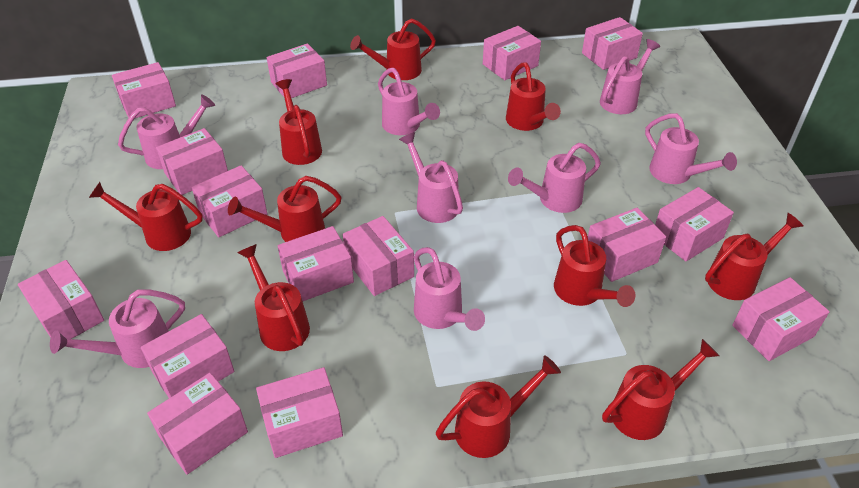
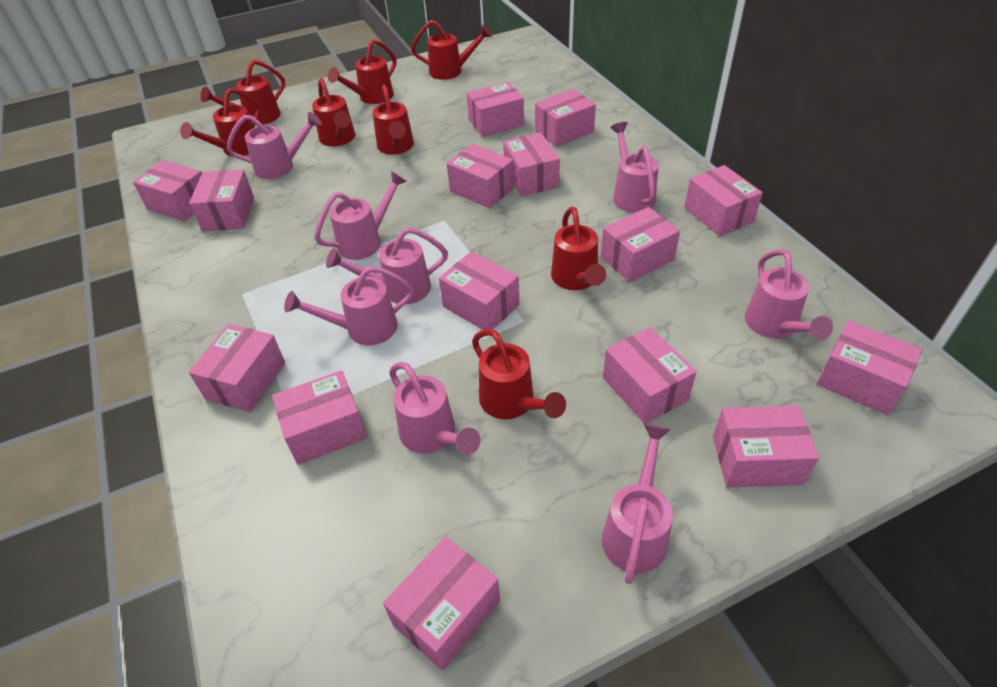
red watering can: 10 -> 8

